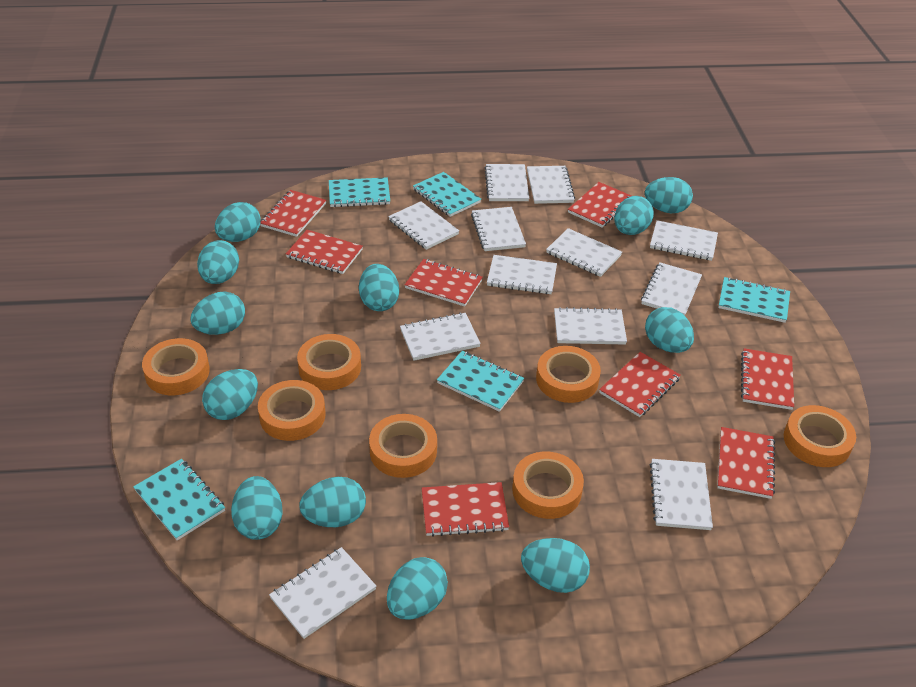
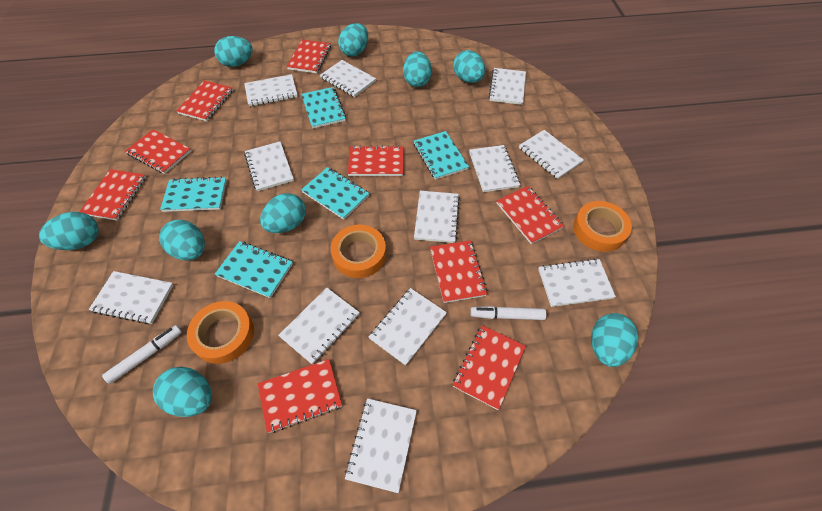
orange tape: 7 -> 3
red notebook: 8 -> 9
turquoise egg: 12 -> 9
white marker: 0 -> 2

